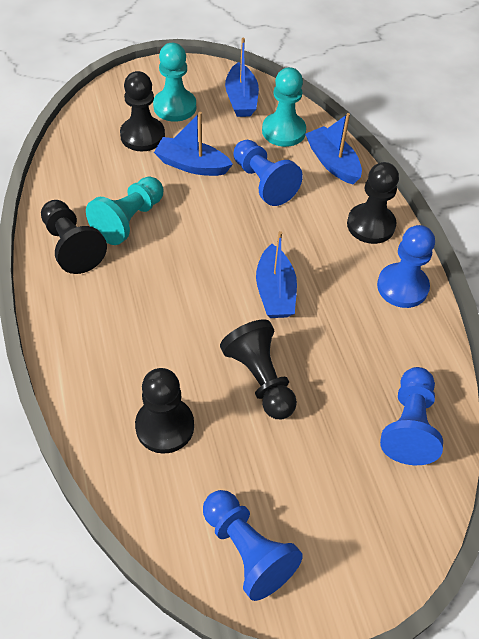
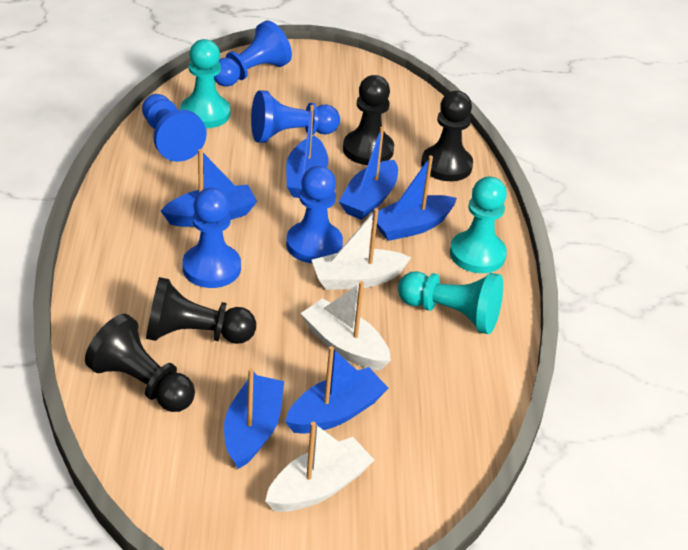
black pawn: 5 -> 4
blue boat: 4 -> 6
blue pawn: 4 -> 5
white boat: 0 -> 3

